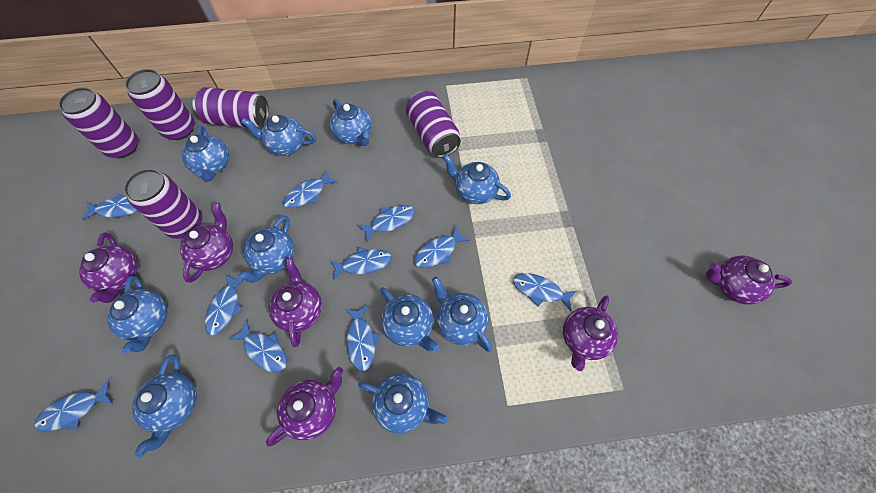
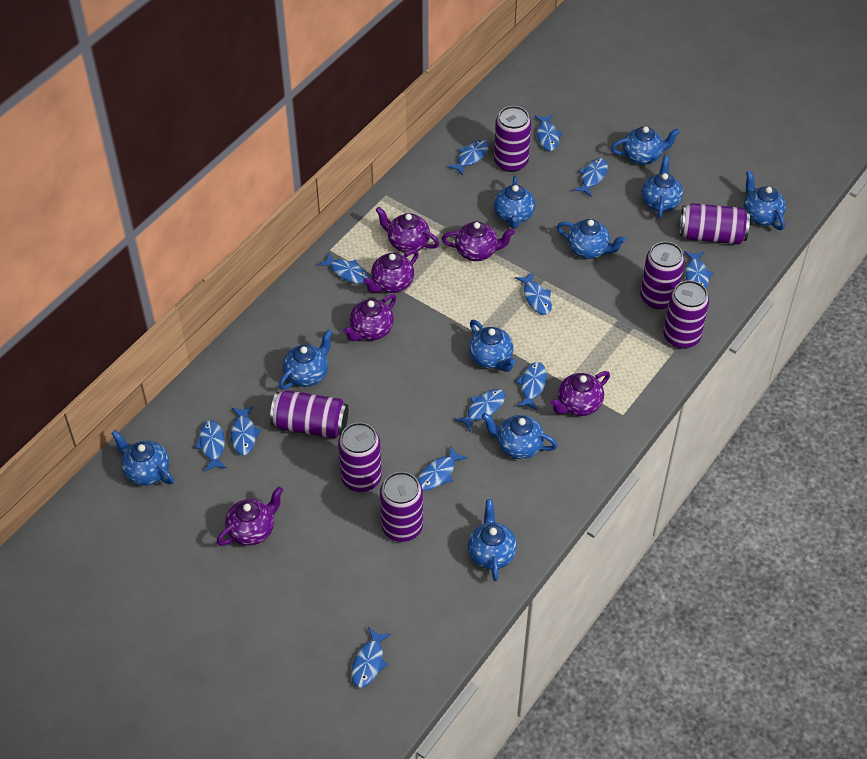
blue fish: 10 -> 12
purple can: 5 -> 7

